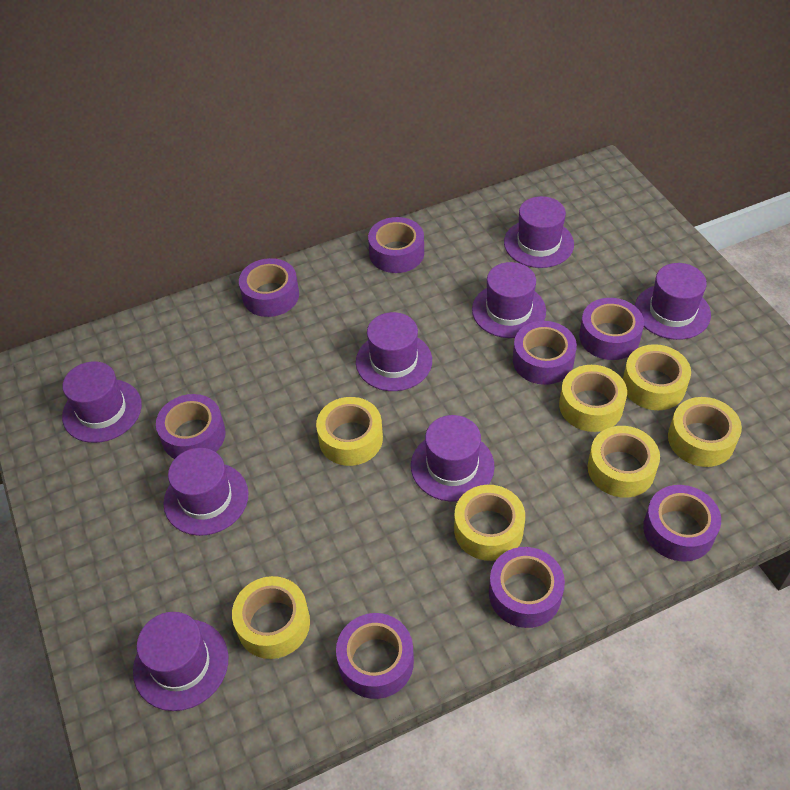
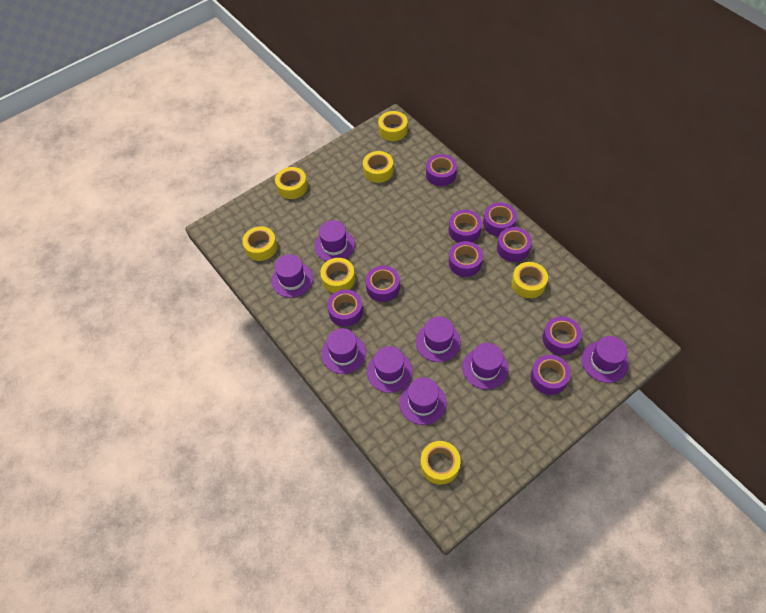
purple tape: 8 -> 9

